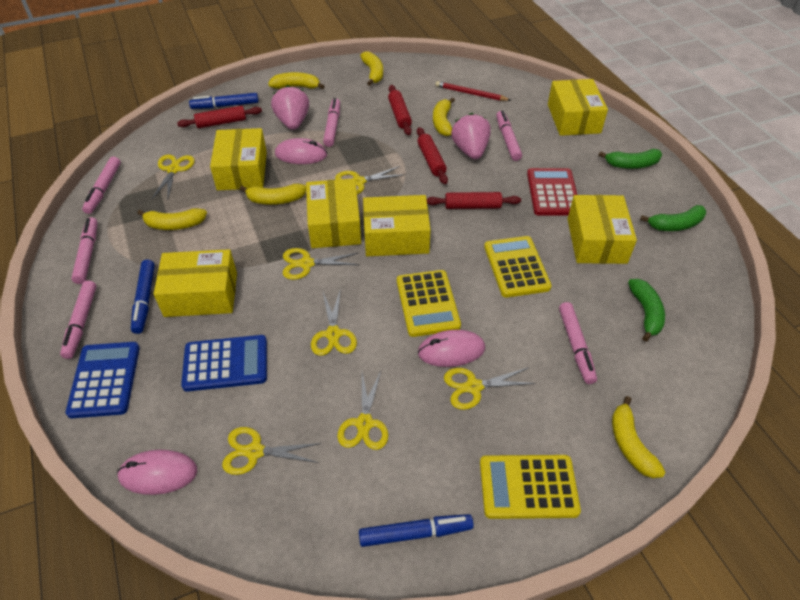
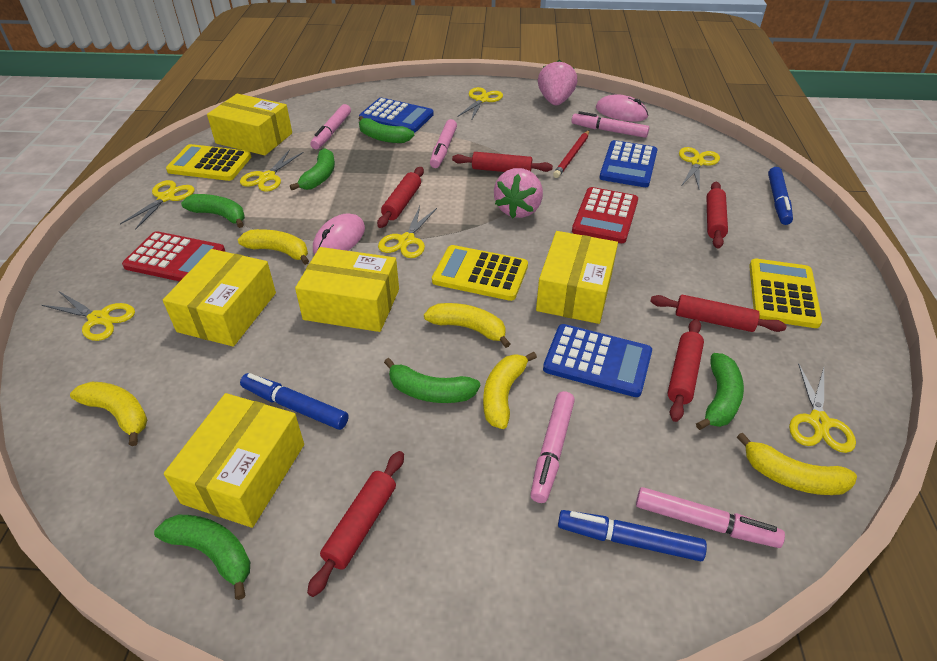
blue calculator: 2 -> 3
green banana: 3 -> 6
pink marker: 6 -> 5
pink mouse: 3 -> 2
red calculator: 1 -> 2
red rolling pin: 4 -> 6
yellow banana: 6 -> 5
yellow box: 6 -> 5

